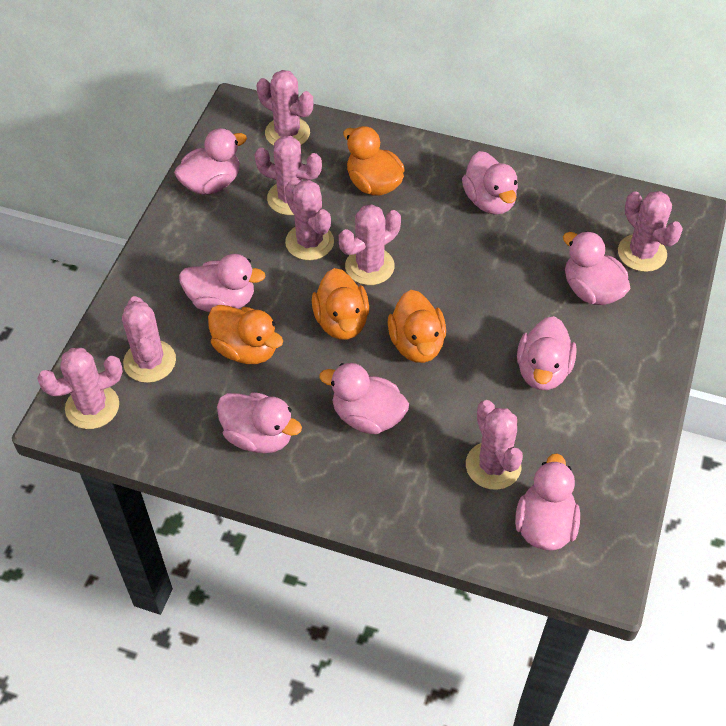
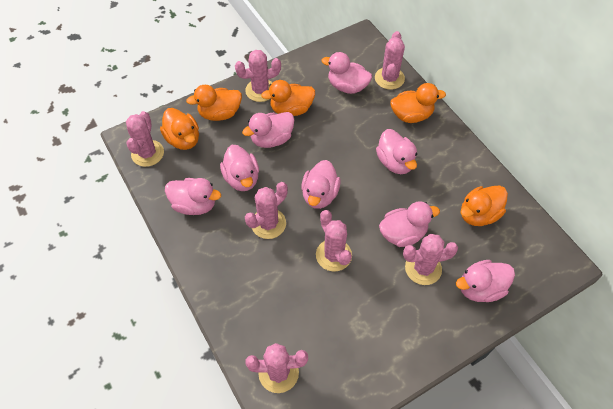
orange duck: 4 -> 5
pink cactus: 8 -> 7

